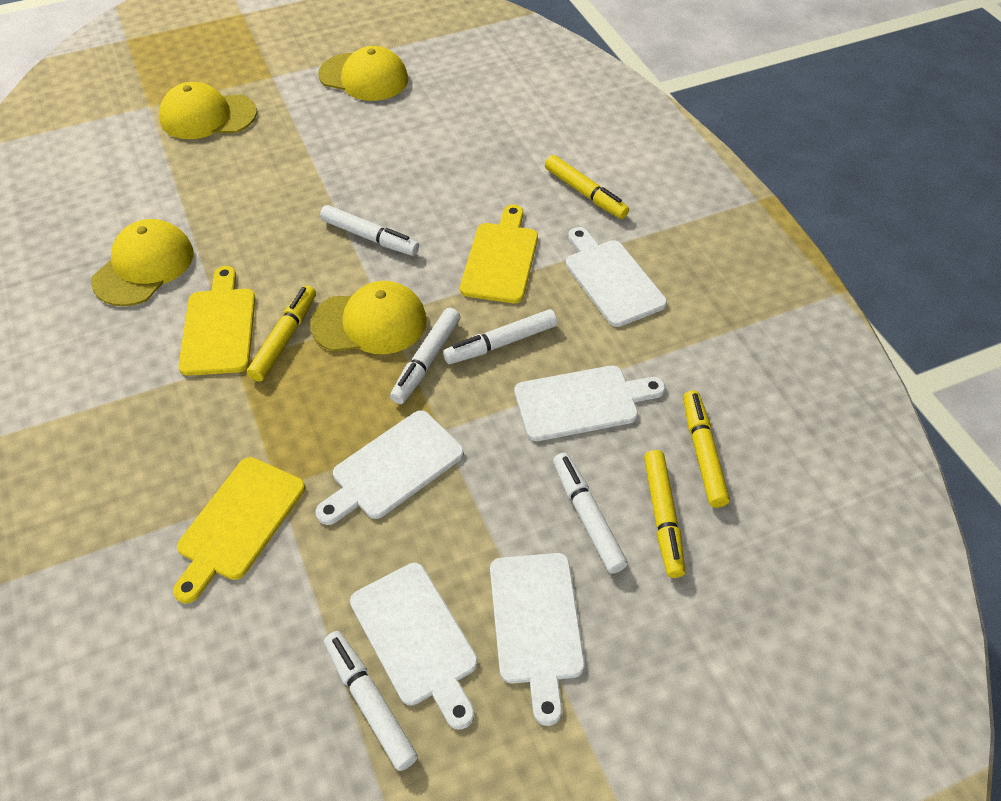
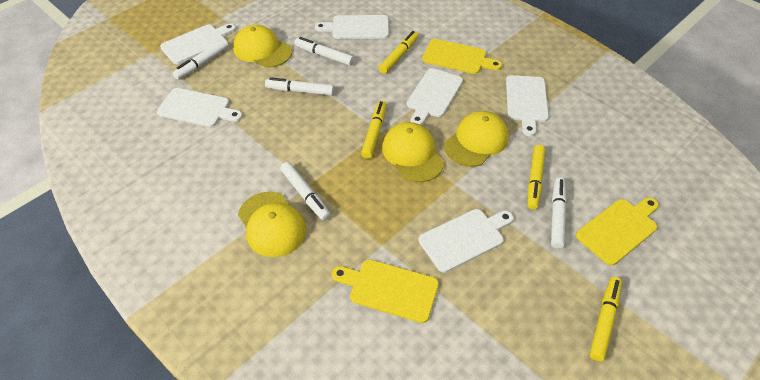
white cutting board: 5 -> 6

